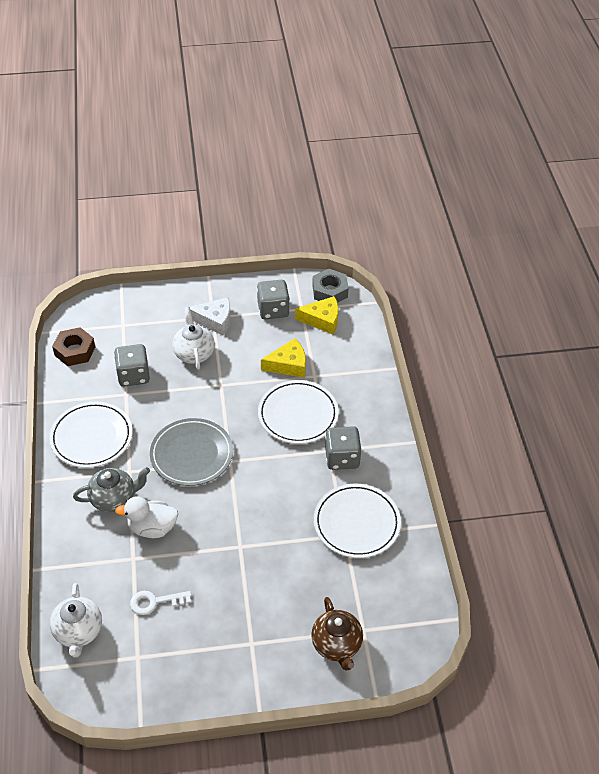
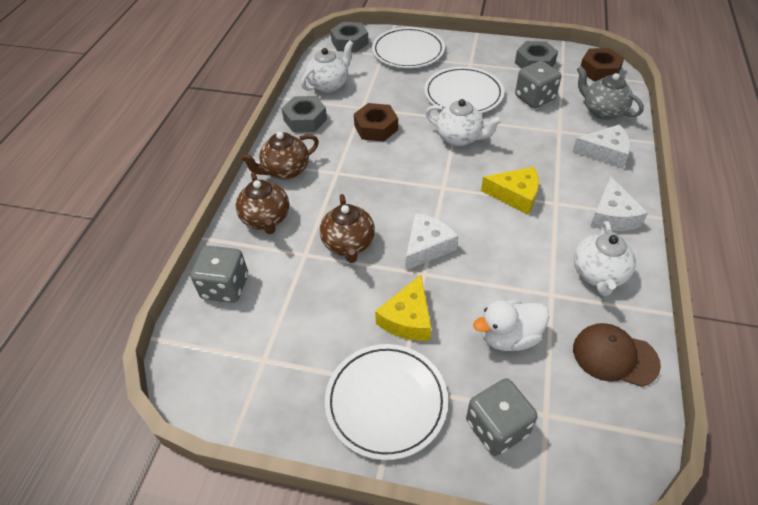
brown cap: 0 -> 1
brown nut: 1 -> 2
brown teapot: 1 -> 3
grey nut: 1 -> 3
grey plate: 1 -> 0
white cheese: 1 -> 3
white key: 1 -> 0
white teapot: 2 -> 3

